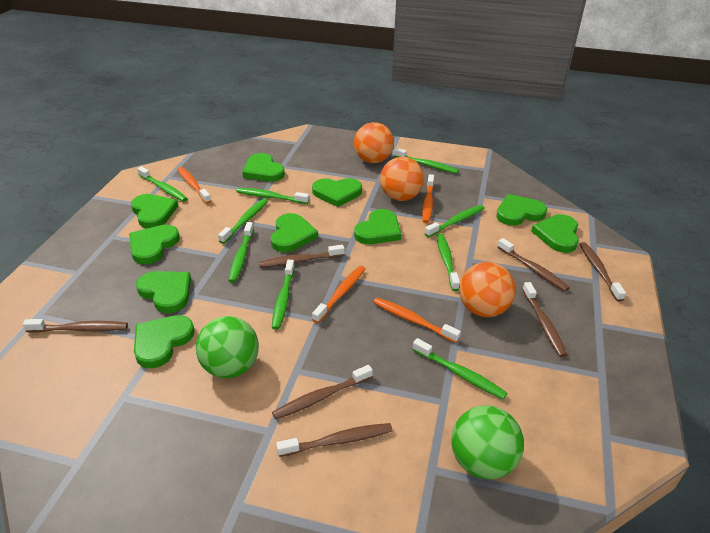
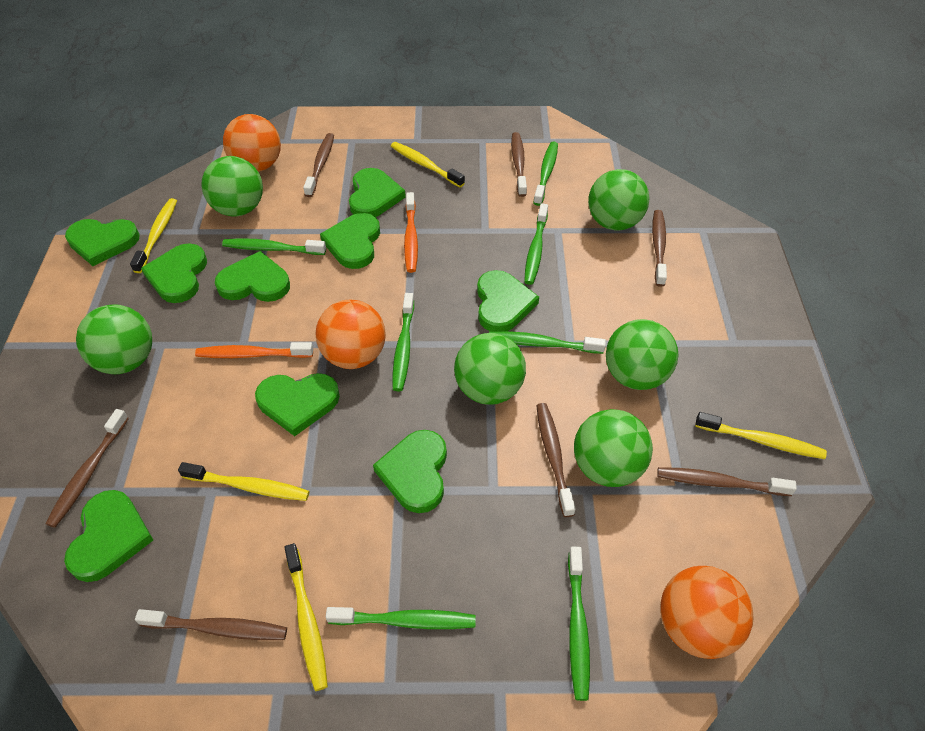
green ball: 2 -> 6
green heart: 10 -> 9
green toothbrush: 9 -> 7
orange toothbrush: 4 -> 2
yellow toothbrush: 0 -> 5

